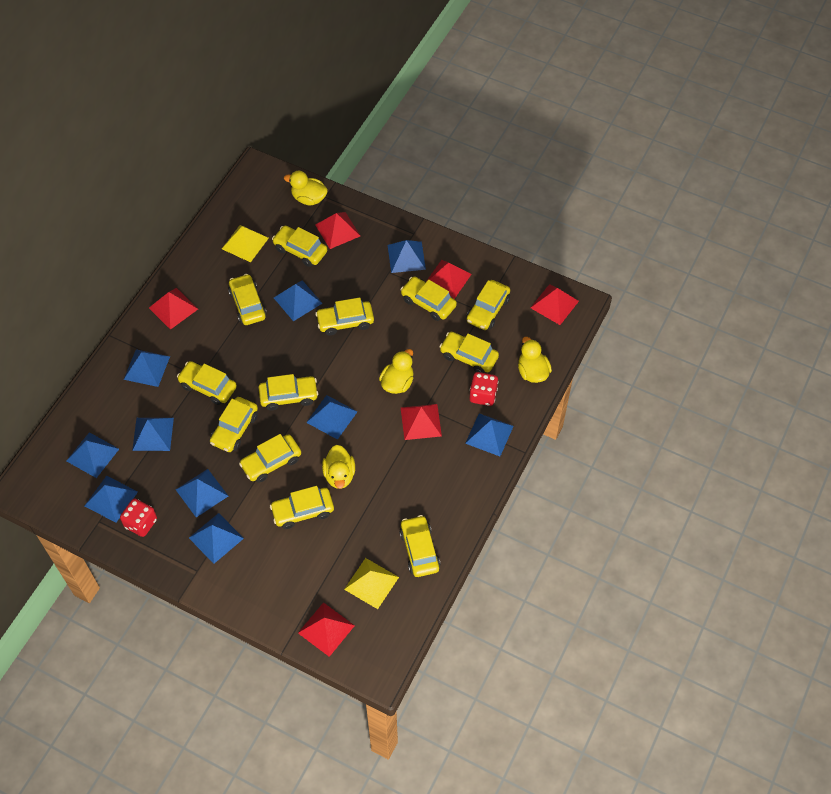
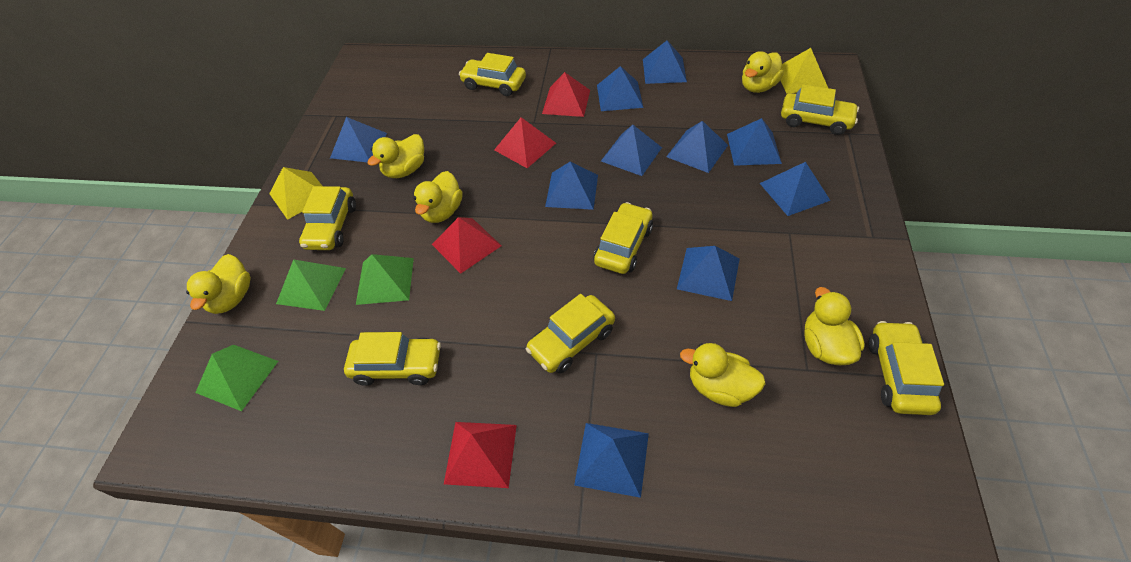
green pyramid: 0 -> 3
red dice: 2 -> 0
red pyramid: 6 -> 4
yellow car: 12 -> 7
yellow duck: 4 -> 6

